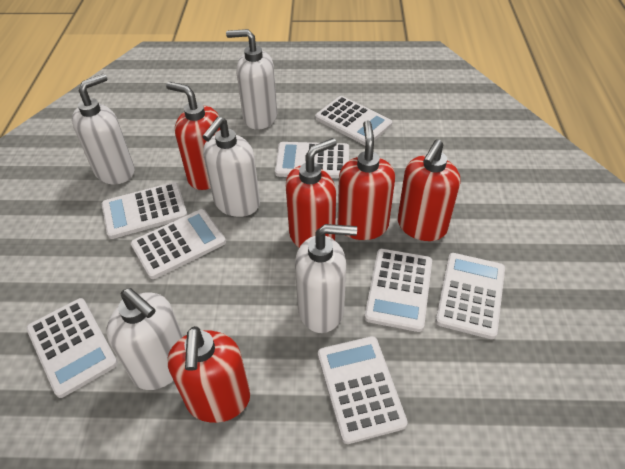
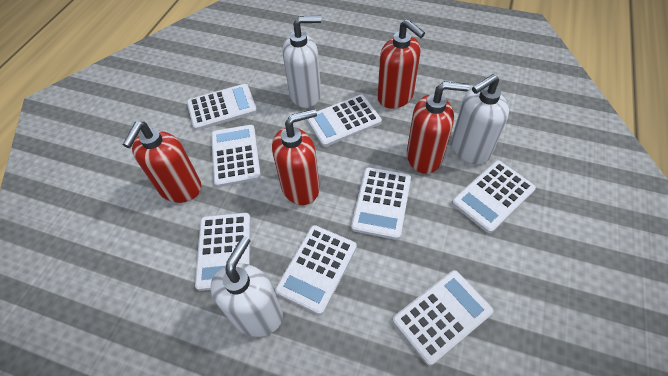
red soap dispenser: 5 -> 4
white soap dispenser: 5 -> 3

